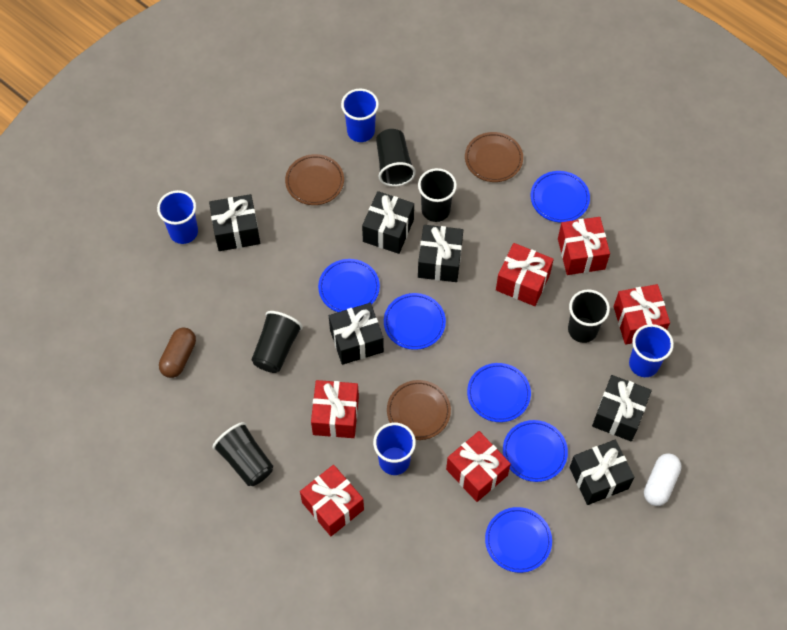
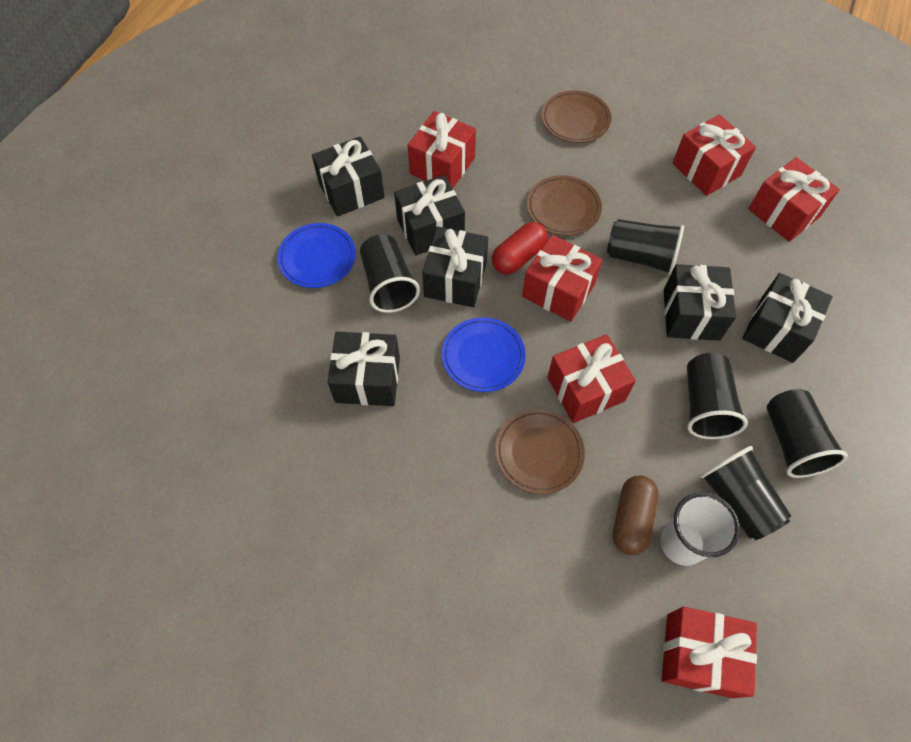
blue cup: 4 -> 0
blue plate: 6 -> 2
red capsule: 0 -> 1
white capsule: 1 -> 0
white cup: 0 -> 1

